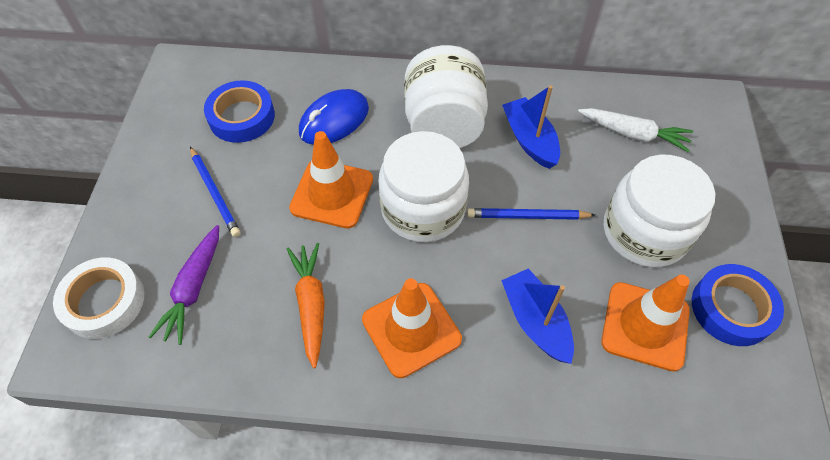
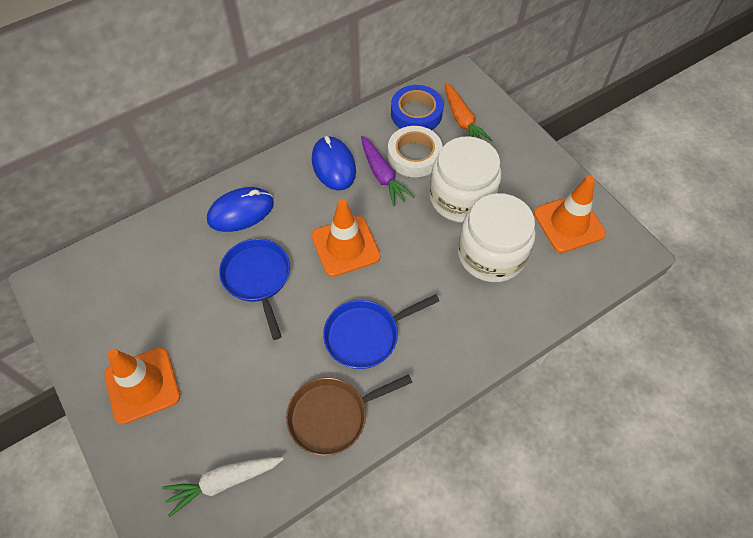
blue boat: 2 -> 0
blue mouse: 1 -> 2
blue pan: 0 -> 2
blue pencil: 2 -> 0
blue tape: 2 -> 1
brown pan: 0 -> 1
white jar: 3 -> 2

